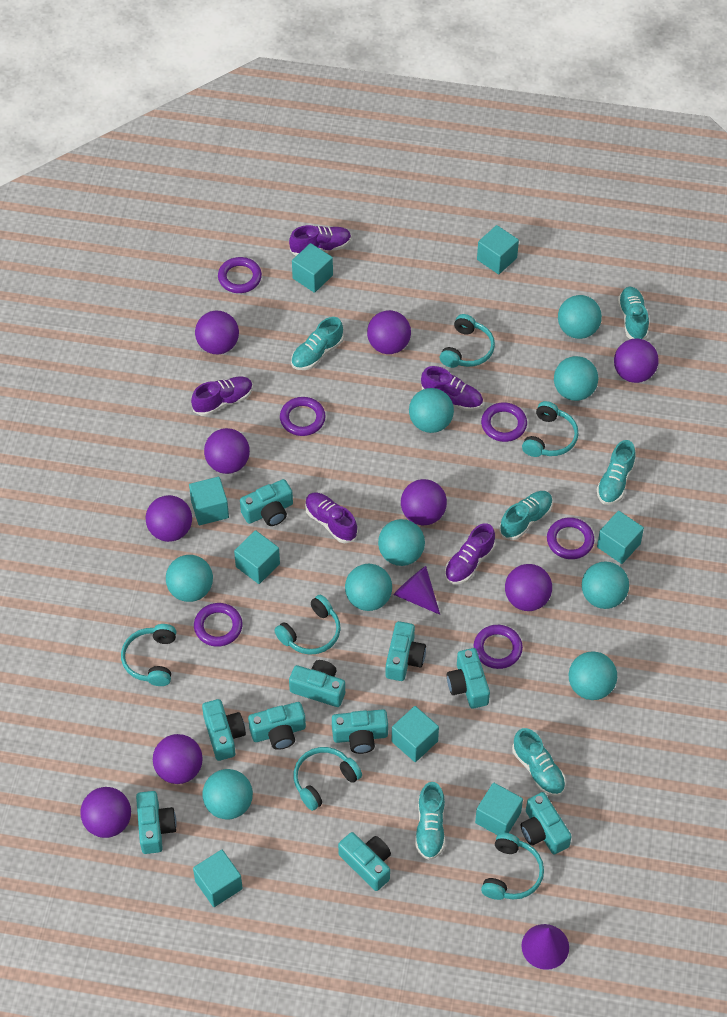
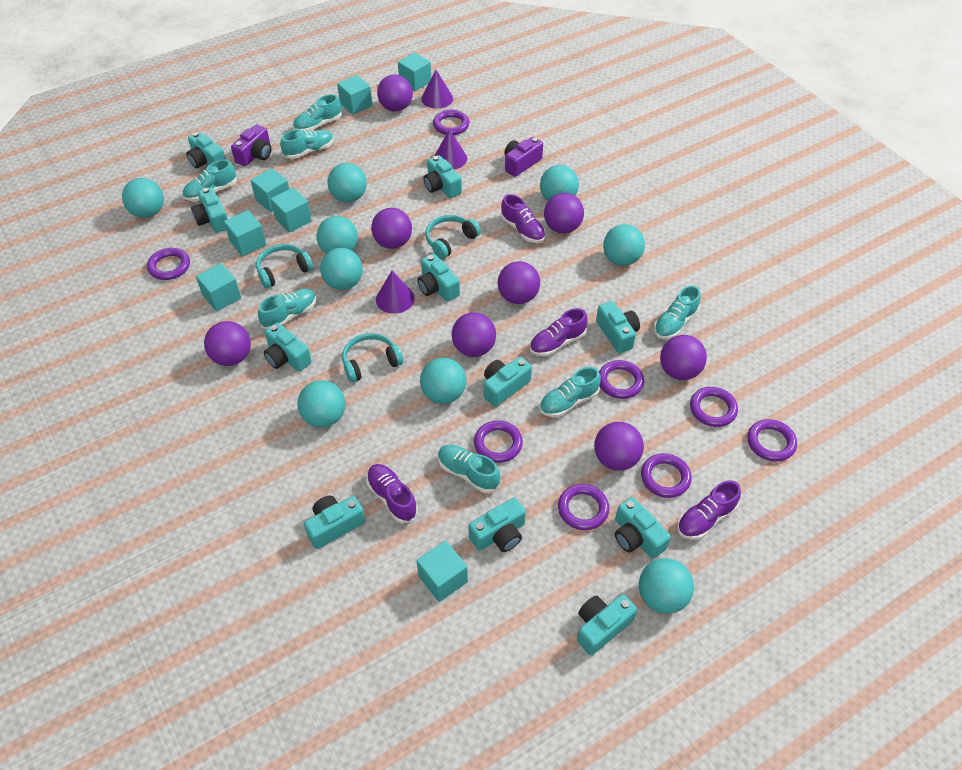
purple ball: 9 -> 8
purple camera: 0 -> 2
purple cone: 2 -> 3
purple ring: 6 -> 8
purple shoe: 5 -> 4
turquoise camera: 10 -> 11
turquoise cube: 8 -> 7
turquoise headphones: 6 -> 3
turquoise shoe: 6 -> 7

